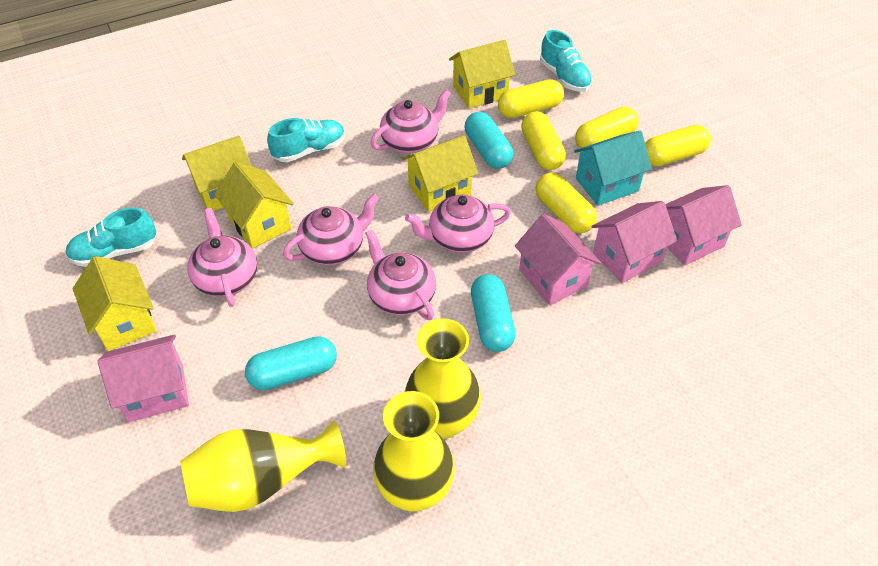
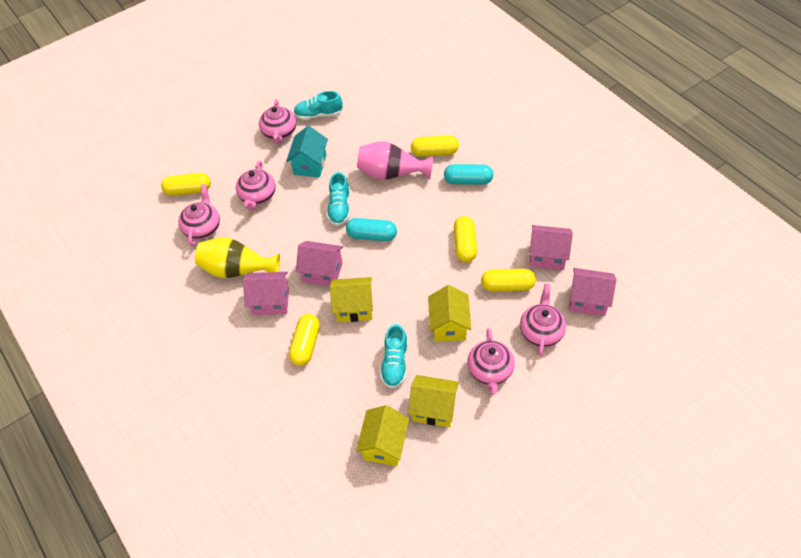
pink vase: 0 -> 1
turquoise capsule: 3 -> 2
yellow house: 5 -> 4
yellow vase: 3 -> 1

